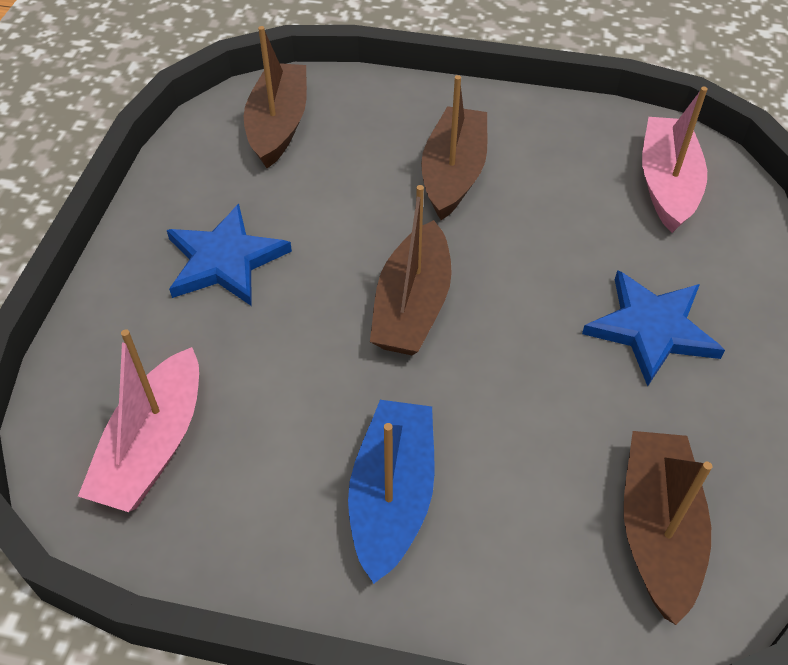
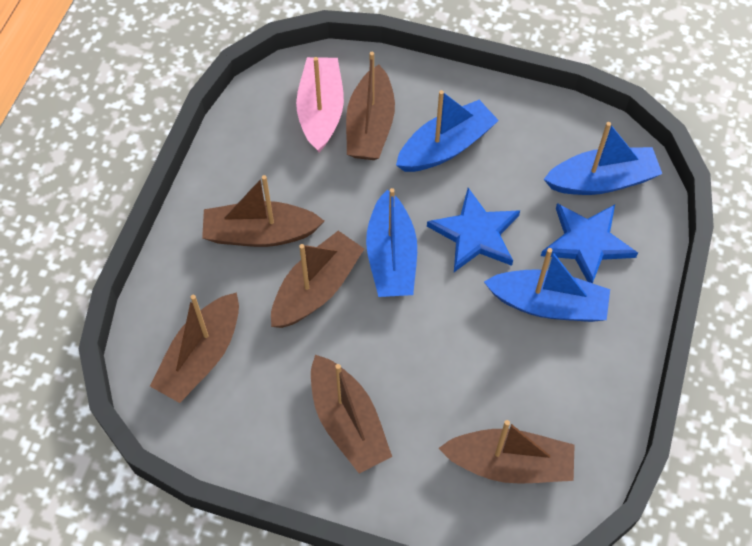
blue boat: 1 -> 4
brown boat: 4 -> 6
pink boat: 2 -> 1

